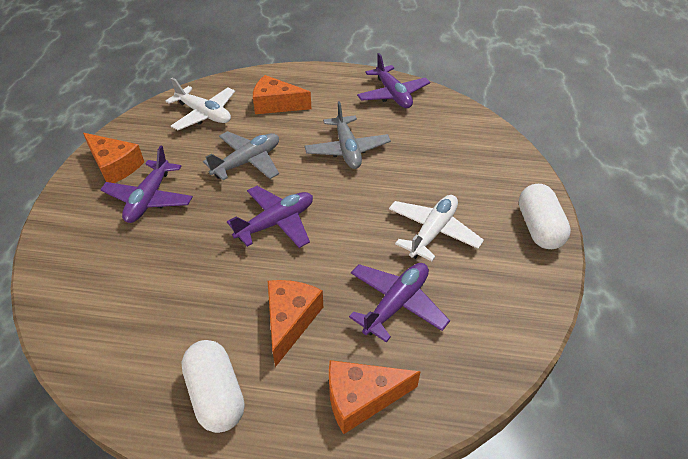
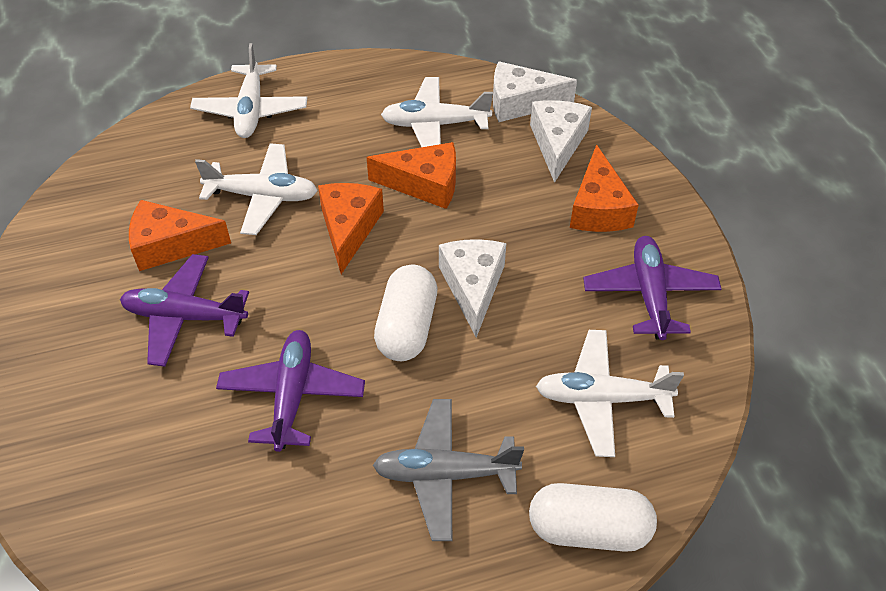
grey plane: 2 -> 1
purple plane: 4 -> 3
white cheese: 0 -> 3
white plane: 2 -> 4

